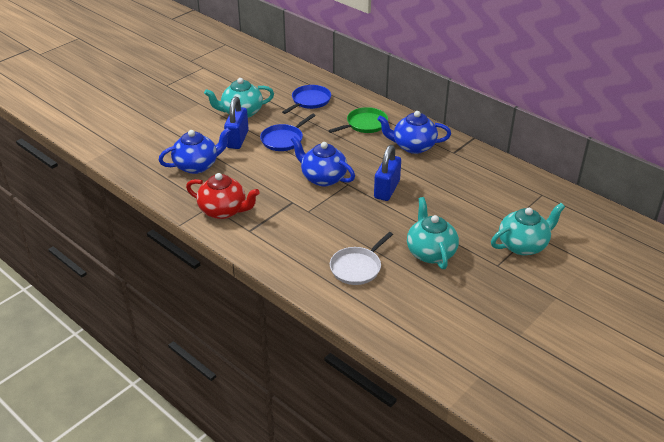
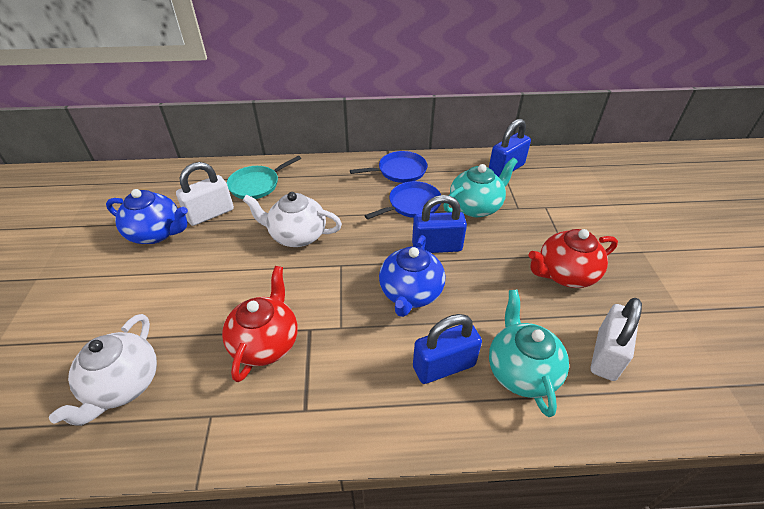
blue padlock: 2 -> 3
blue teapot: 3 -> 2
green pan: 1 -> 0
red teapot: 1 -> 2
turquoise pan: 0 -> 1
turquoise teapot: 3 -> 2
white padlock: 0 -> 2
white pan: 1 -> 0
white teapot: 0 -> 2

